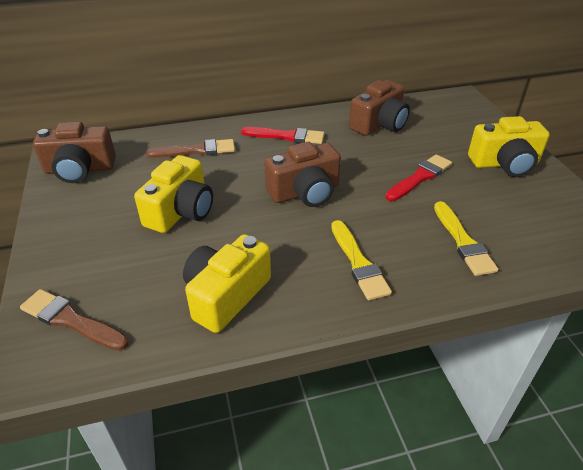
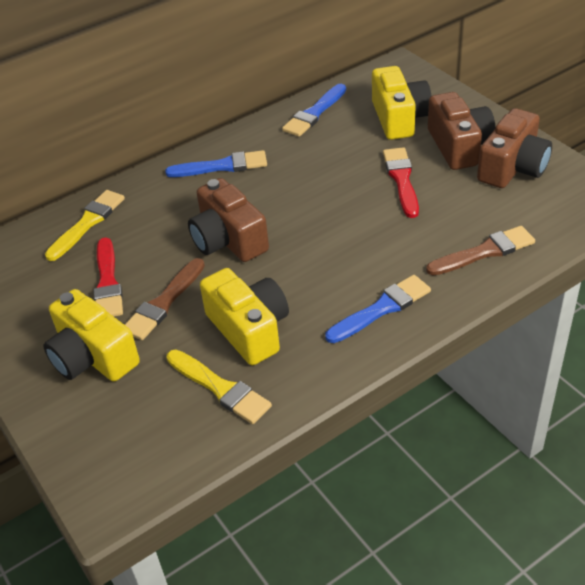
blue brush: 0 -> 3

